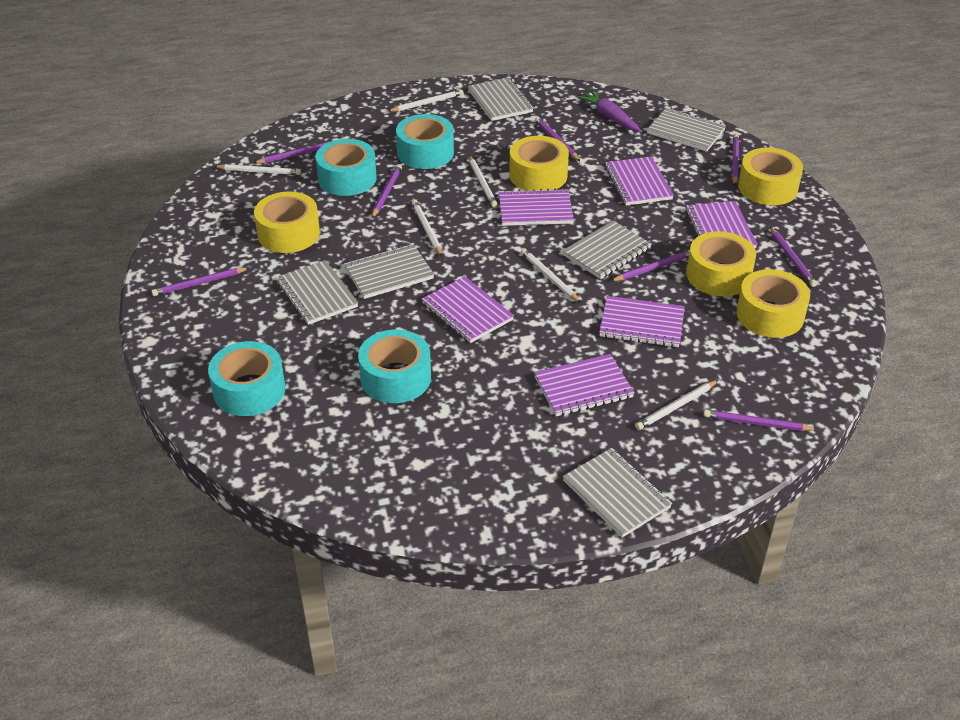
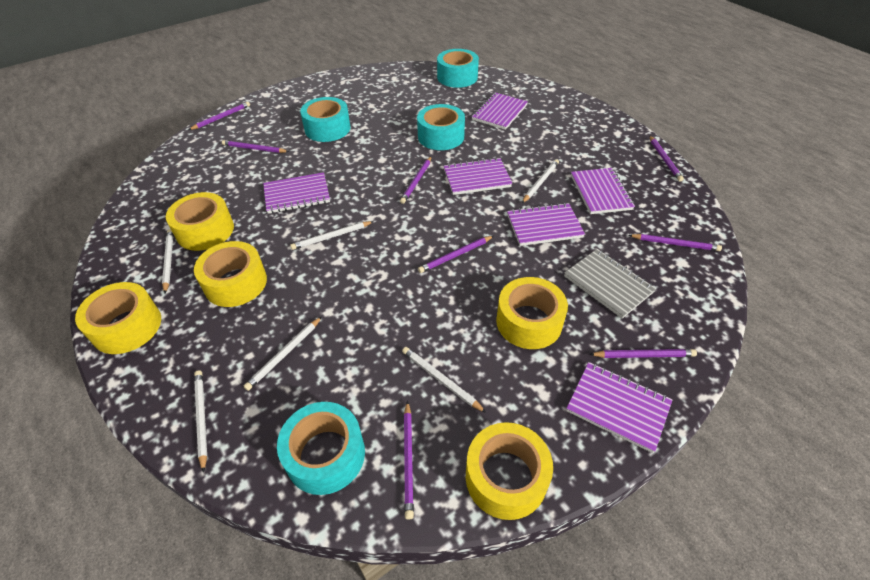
grey notebook: 6 -> 1
purple carrot: 1 -> 0

